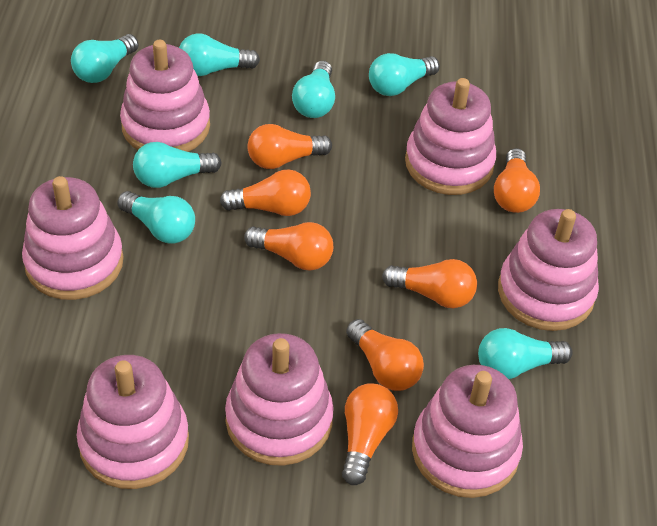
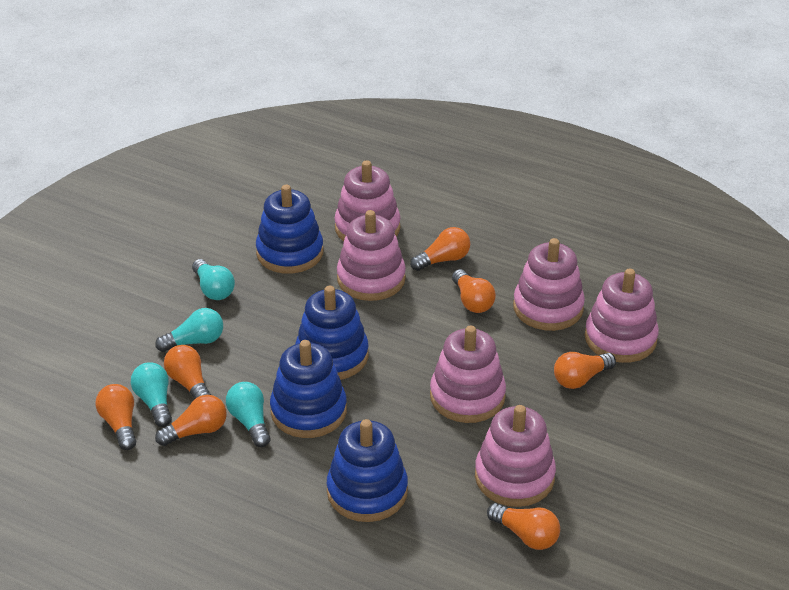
blue stacking toy: 0 -> 4
pink stacking toy: 7 -> 6
turquoise light bulb: 7 -> 4

